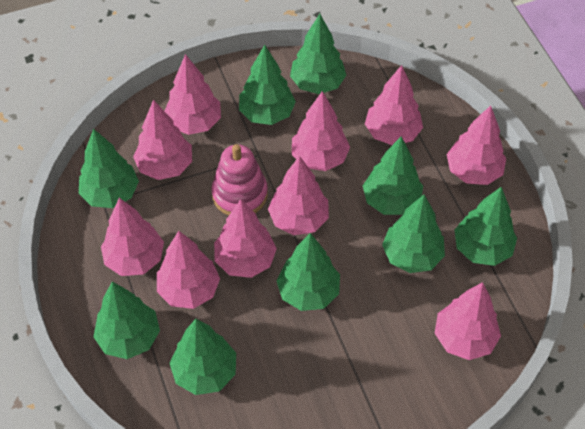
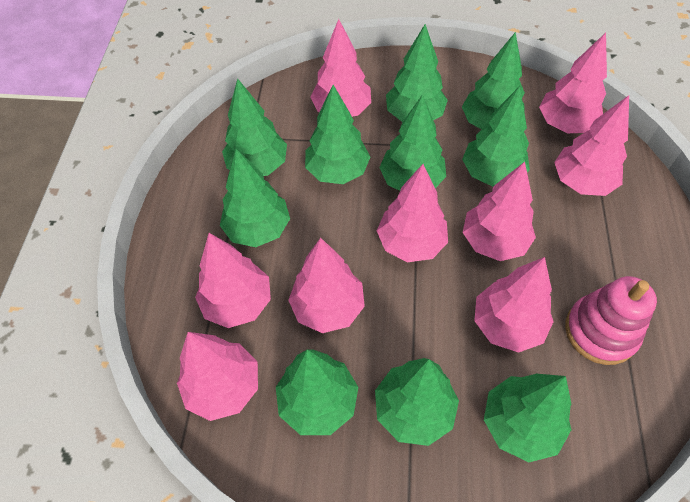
green tree: 9 -> 10
pink tree: 10 -> 9

